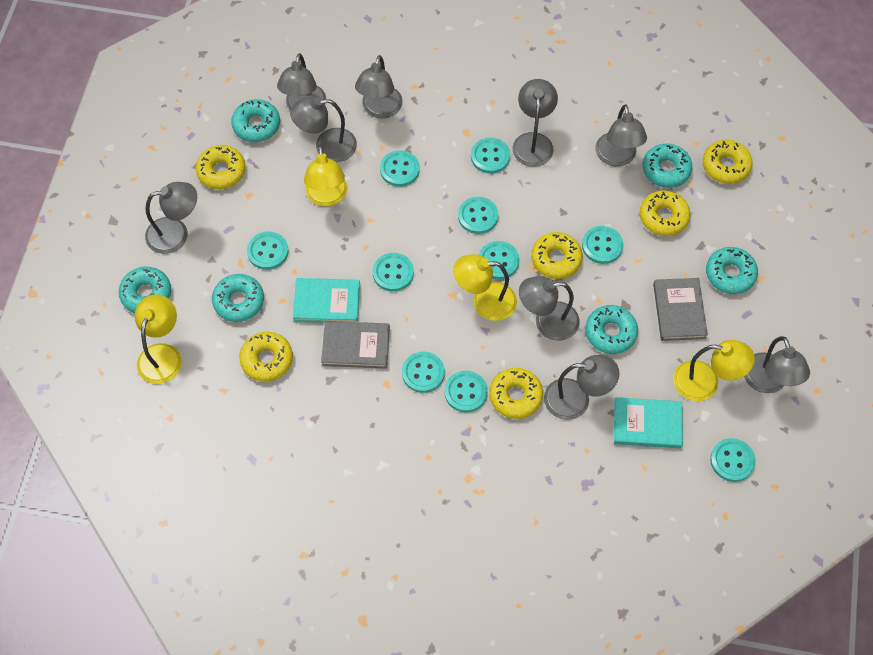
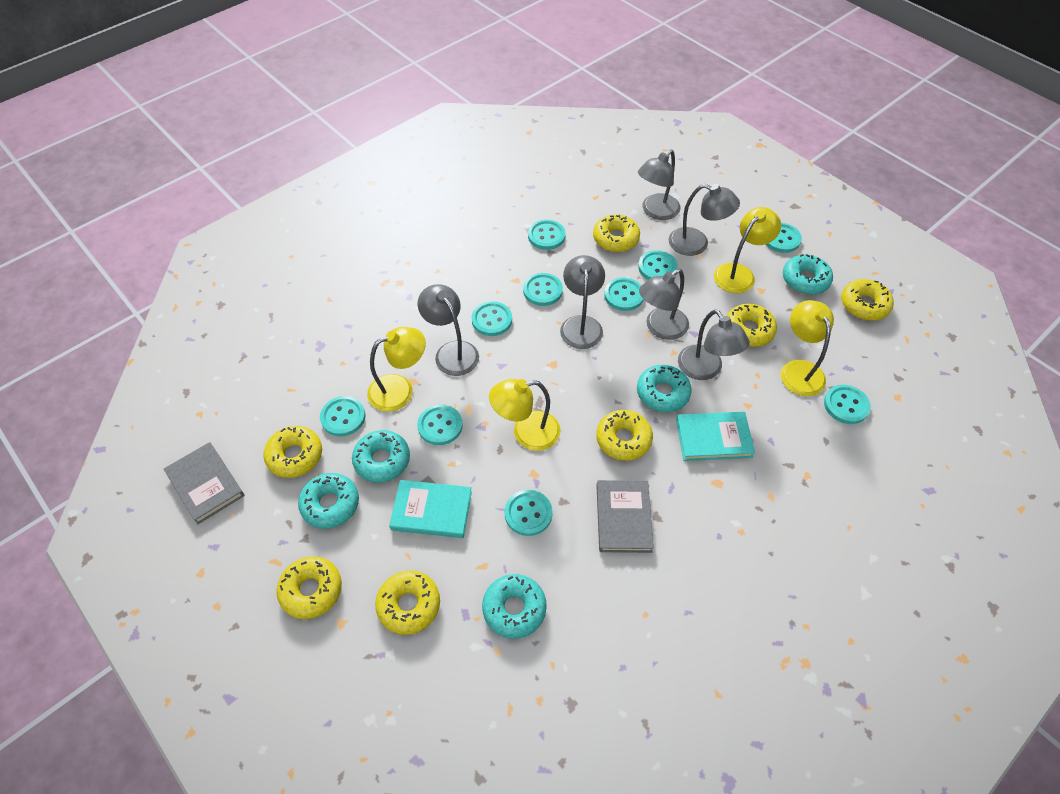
grey lamp: 9 -> 6
turquoise donut: 6 -> 5
yellow donut: 6 -> 7

